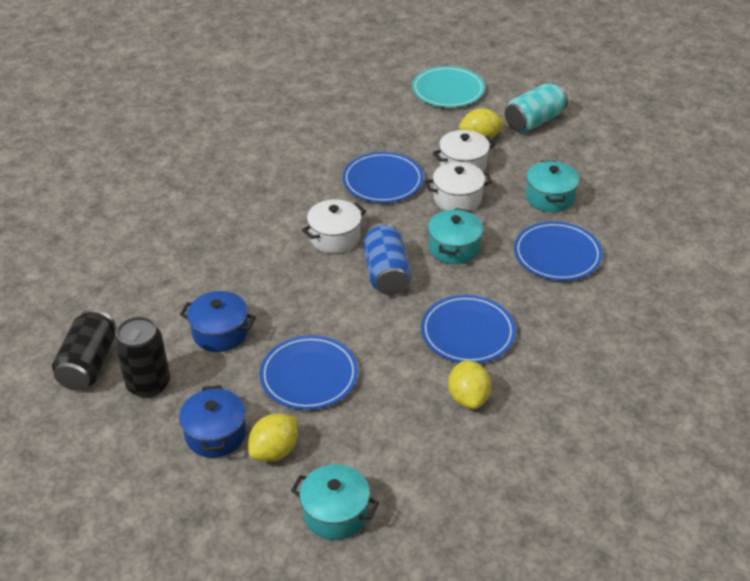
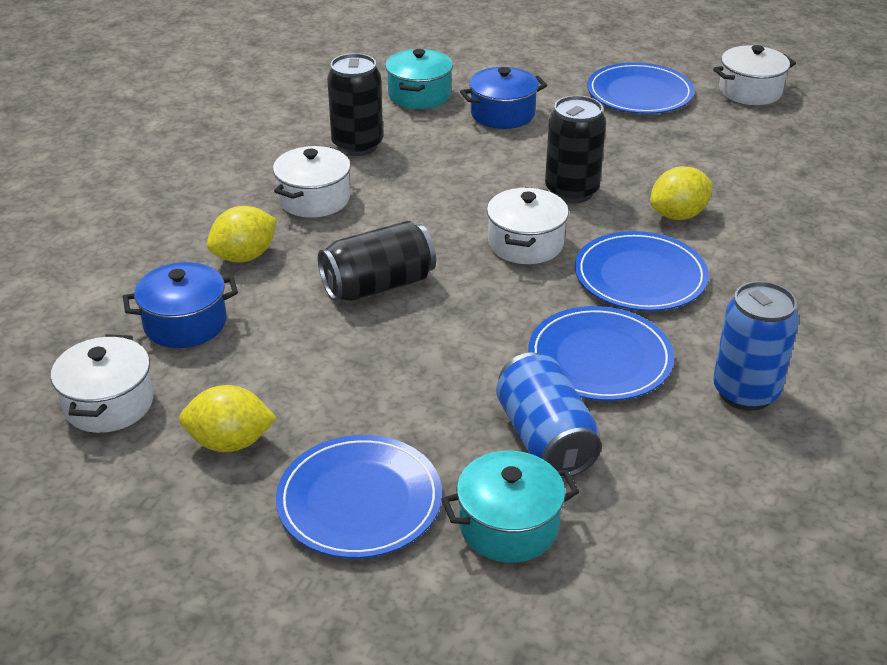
black can: 2 -> 3
blue can: 1 -> 2
turquoise can: 1 -> 0
turquoise plate: 1 -> 0
turquoise pot: 3 -> 2
white pot: 3 -> 4

